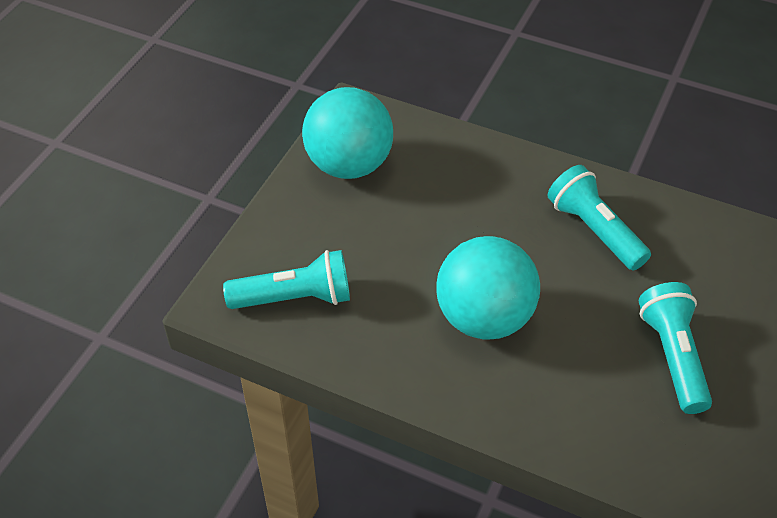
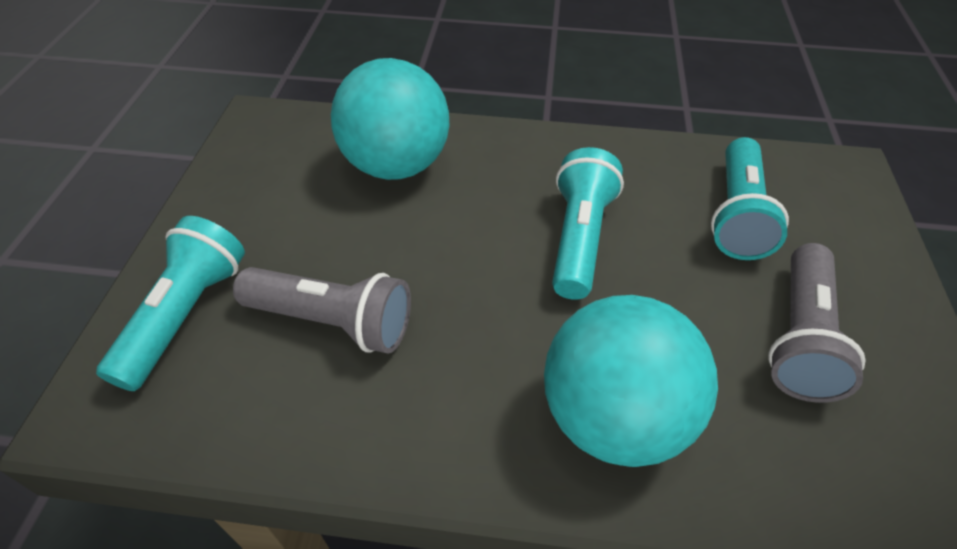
grey flashlight: 0 -> 2

